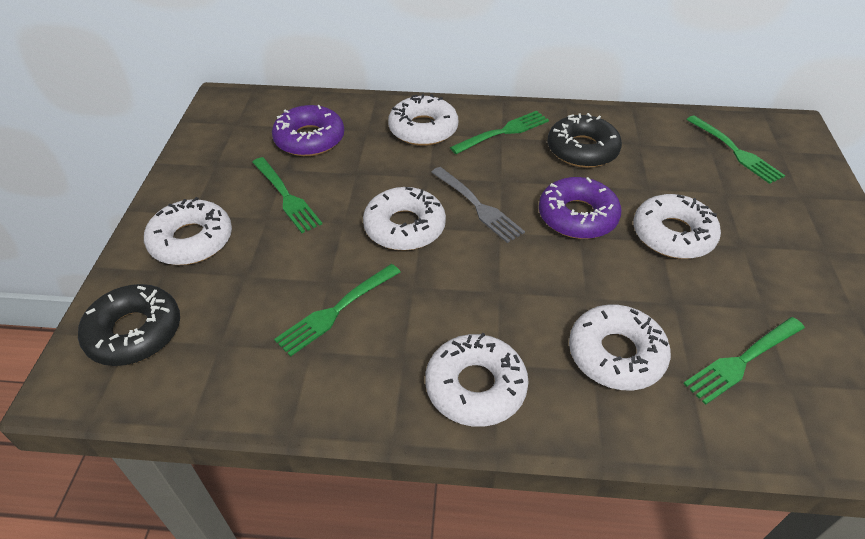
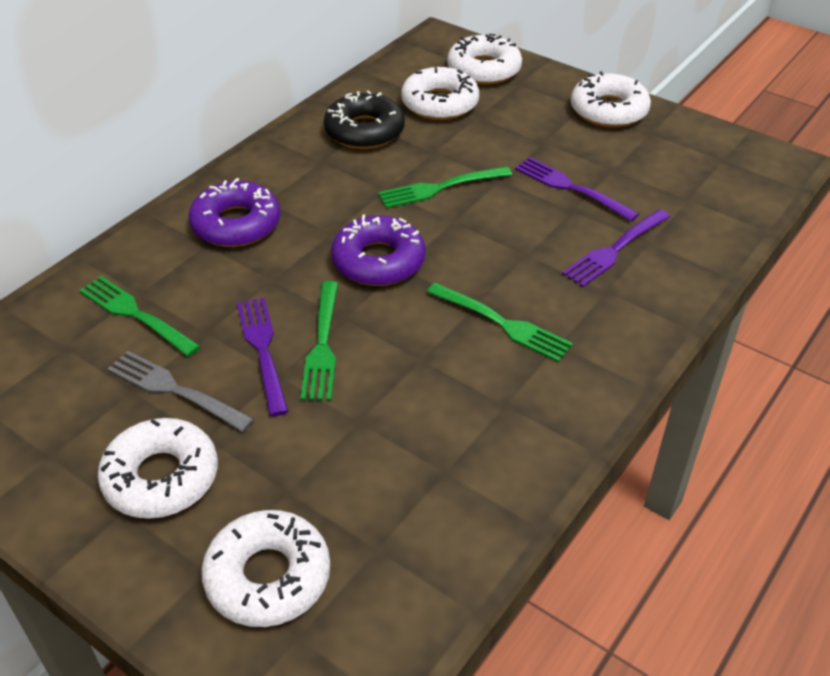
black donut: 2 -> 1
green fork: 5 -> 4
purple fork: 0 -> 3
white donut: 6 -> 5

